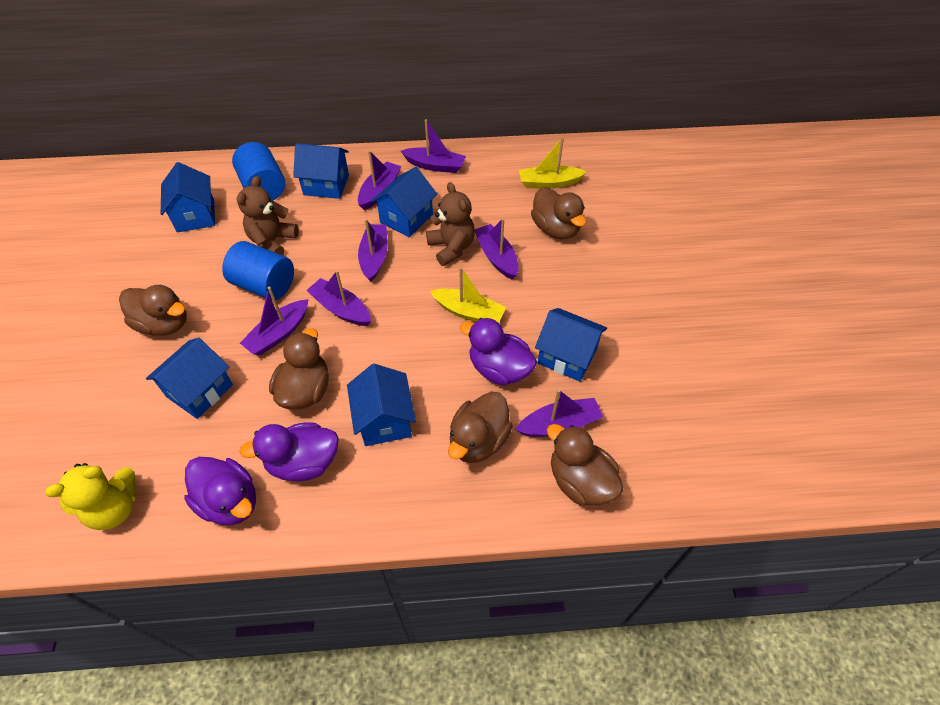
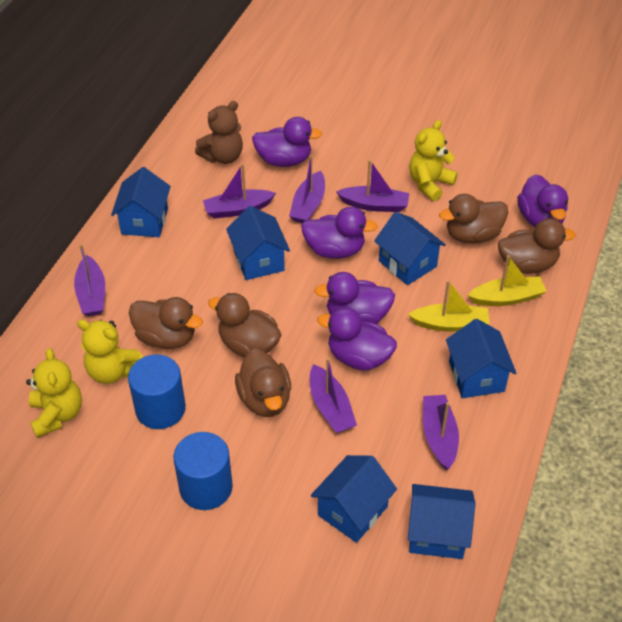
brown teddy bear: 2 -> 1
purple boat: 7 -> 6
purple duck: 3 -> 5
yellow teddy bear: 1 -> 3

